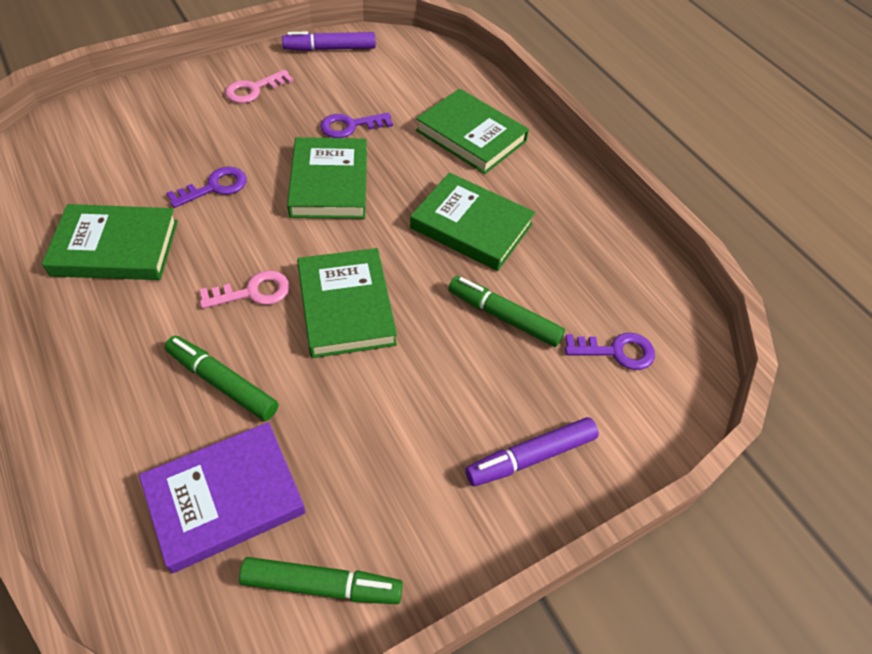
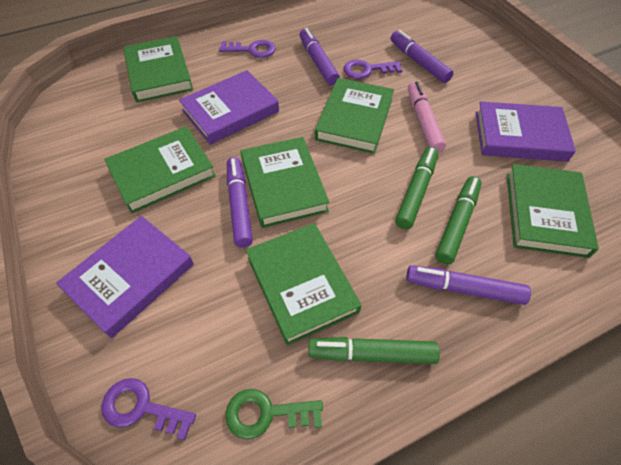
green book: 5 -> 6
green key: 0 -> 1
pink key: 2 -> 0
pink marker: 0 -> 1
purple book: 1 -> 3
purple marker: 2 -> 4

